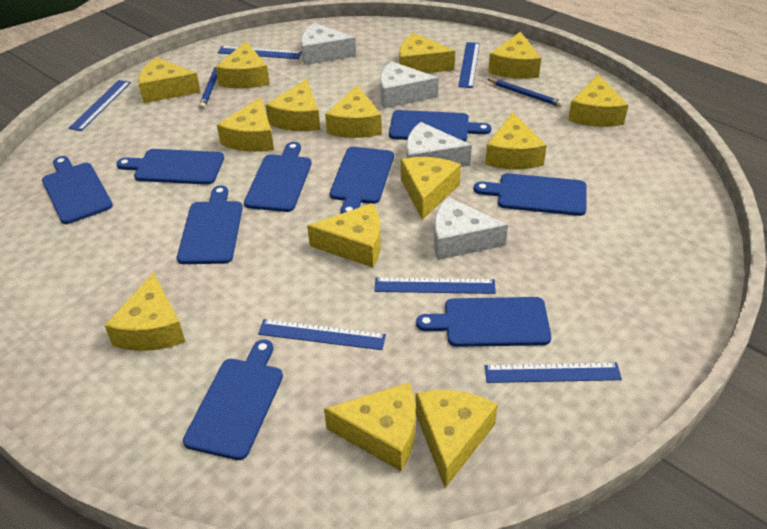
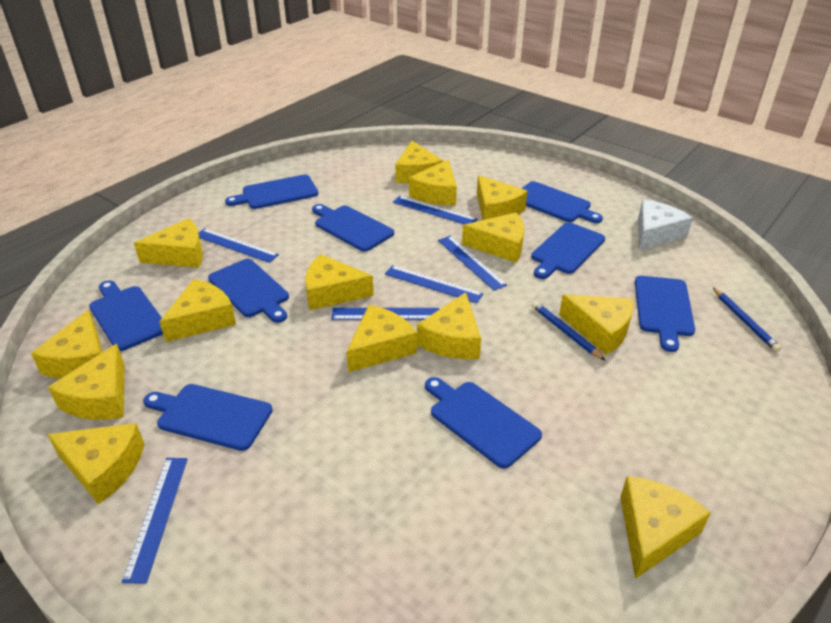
white cheese: 4 -> 1

